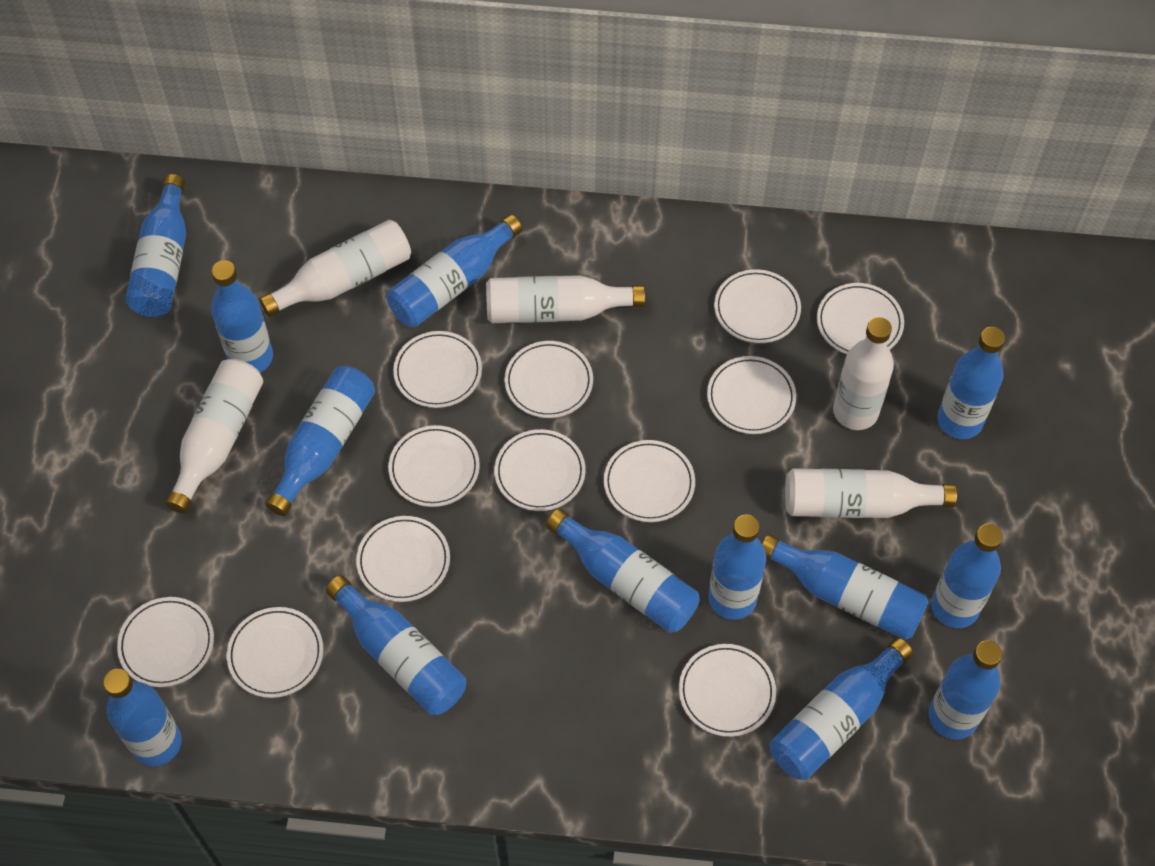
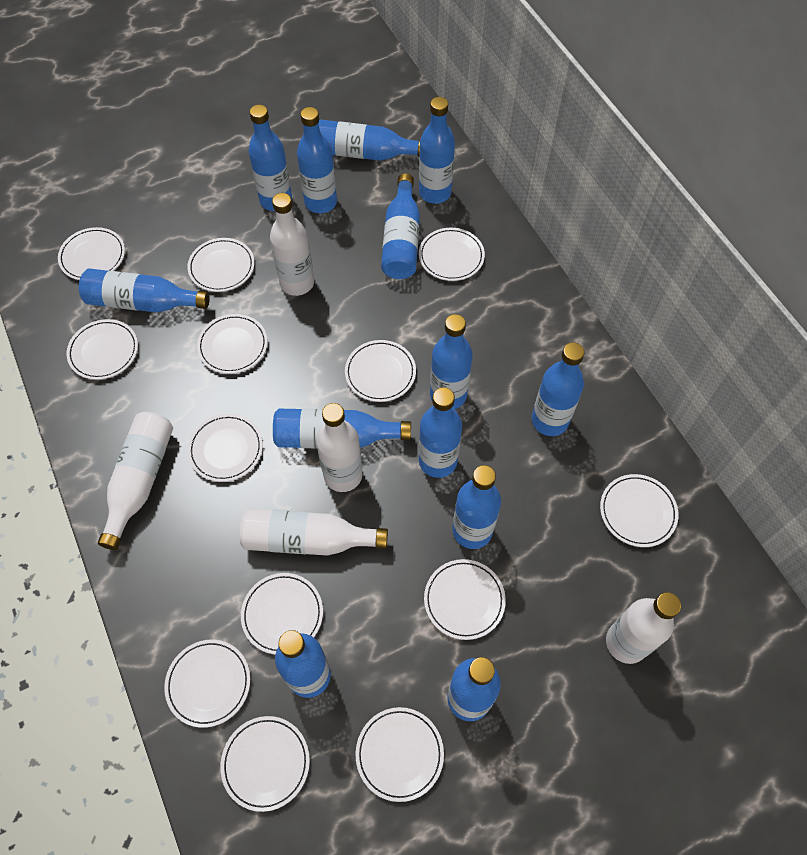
white plate: 12 -> 13

